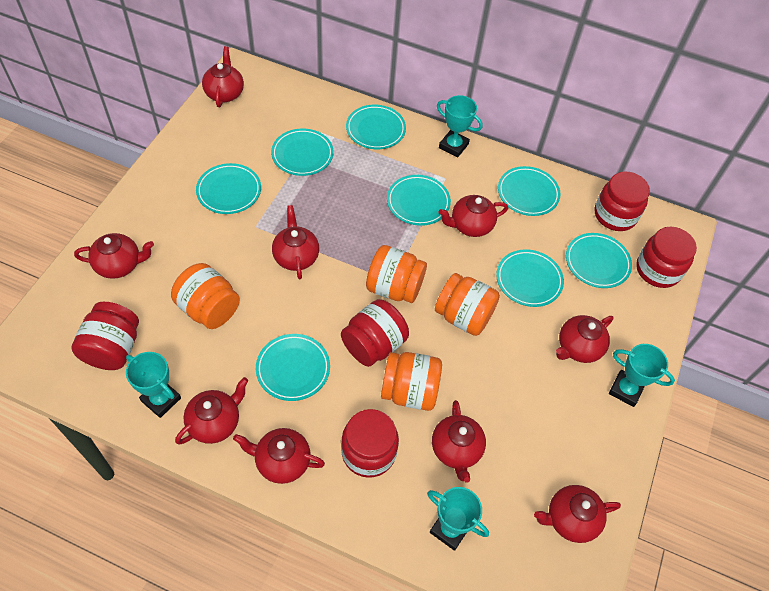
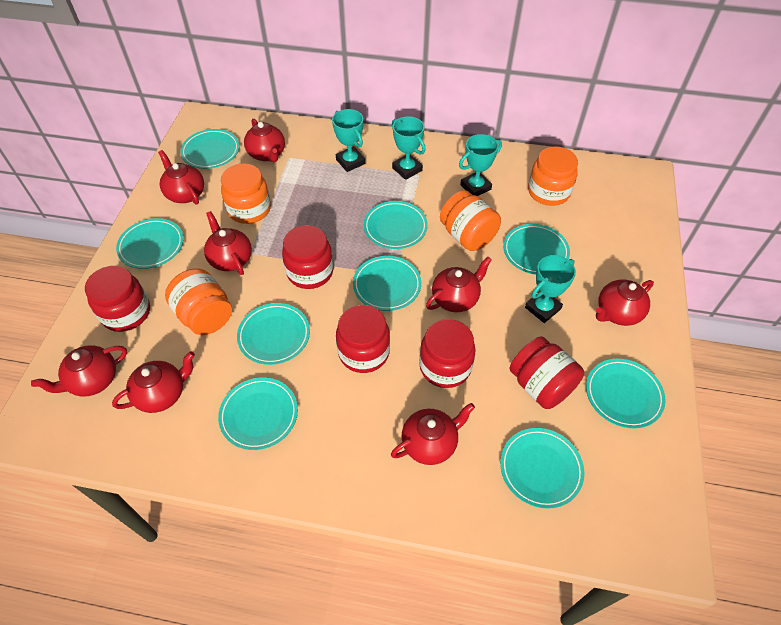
red teapot: 9 -> 8
turquoise plate: 8 -> 9

